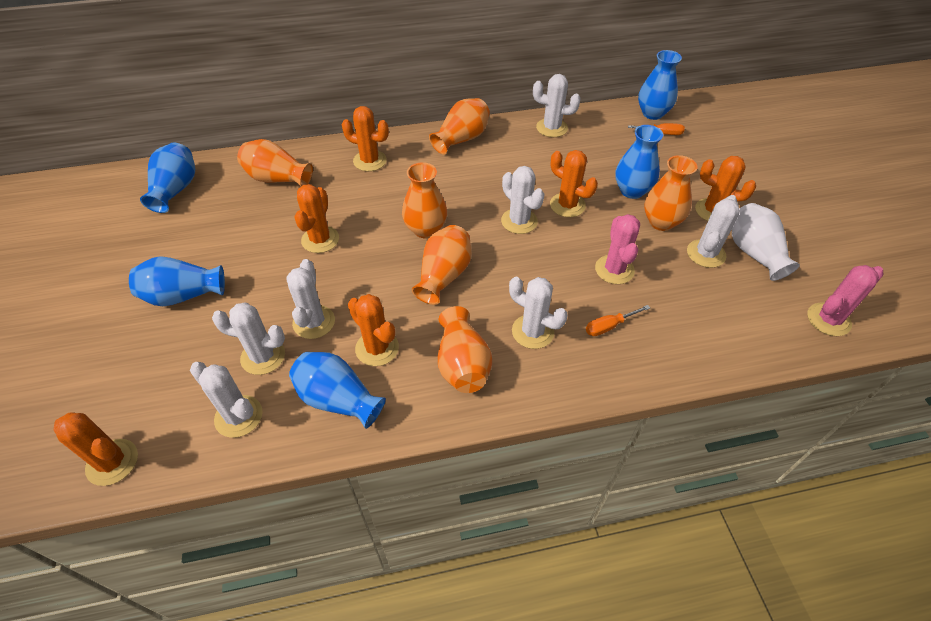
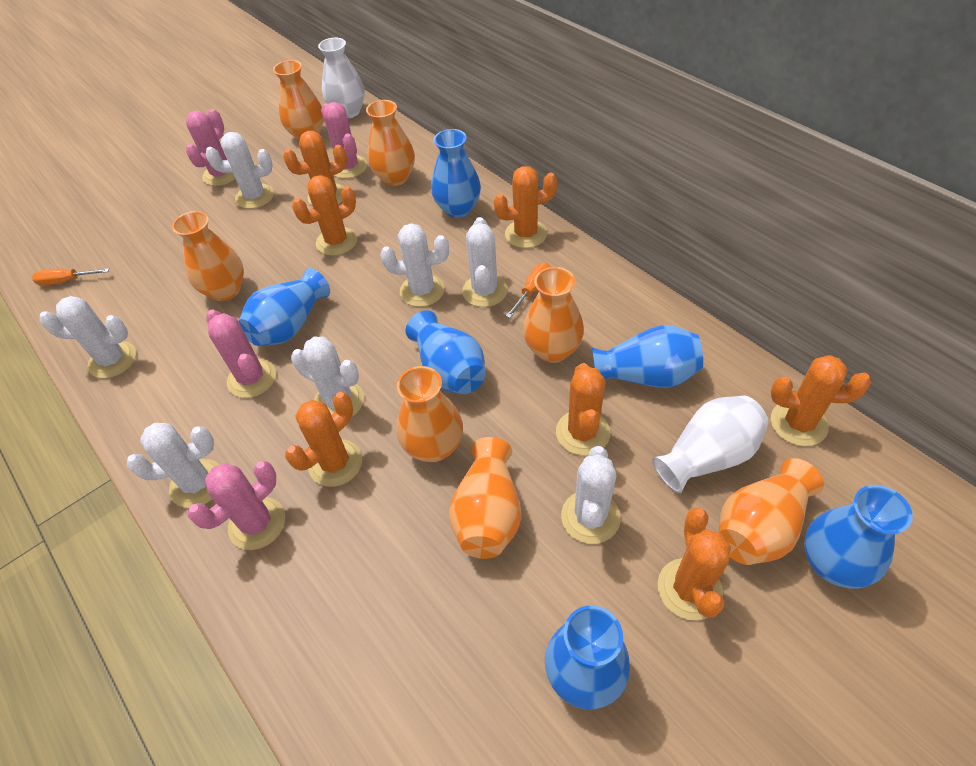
blue vase: 5 -> 6
orange cactus: 6 -> 7
orange vase: 6 -> 7
pink cactus: 2 -> 4
white vase: 1 -> 2

